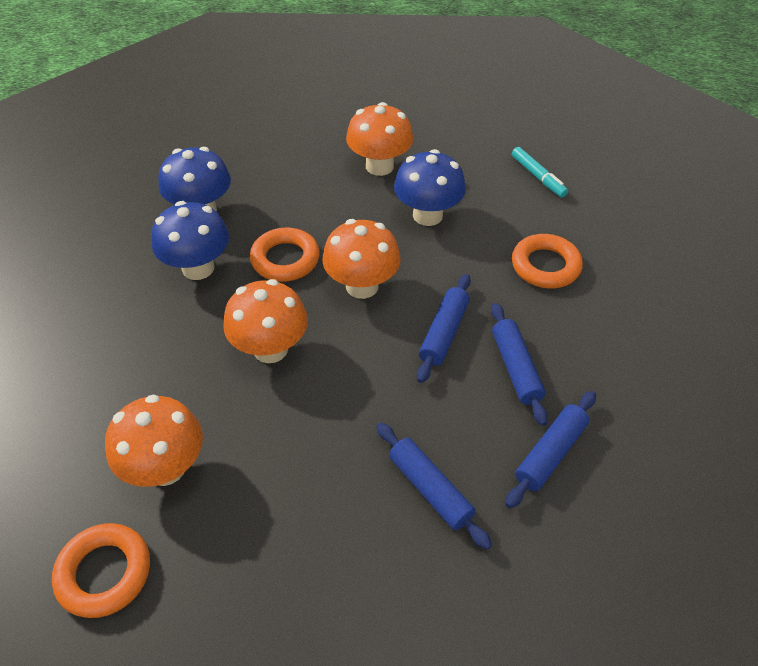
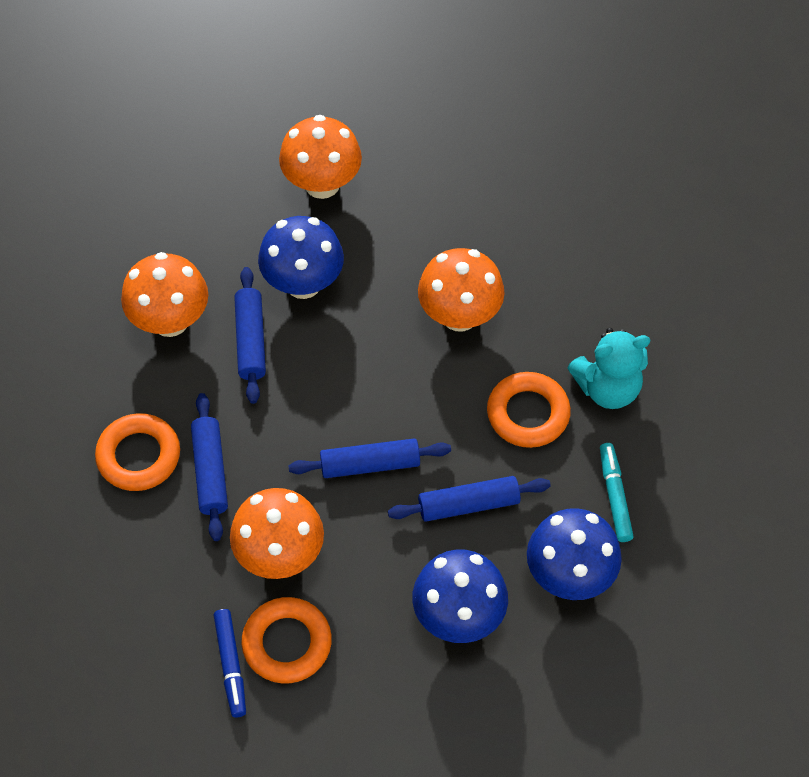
blue marker: 0 -> 1
turquoise teddy bear: 0 -> 1

